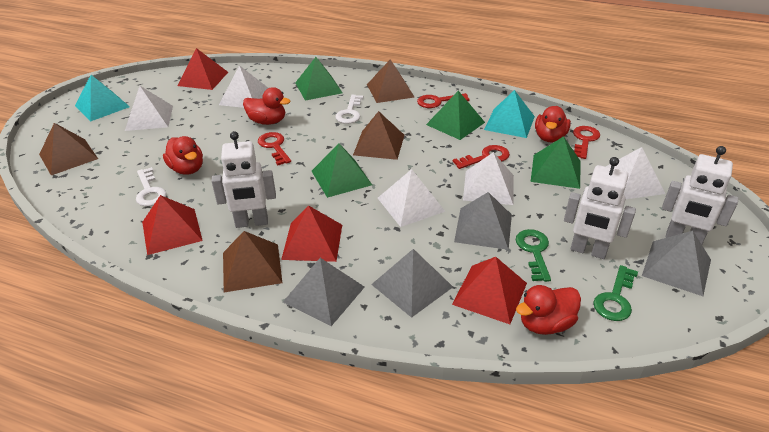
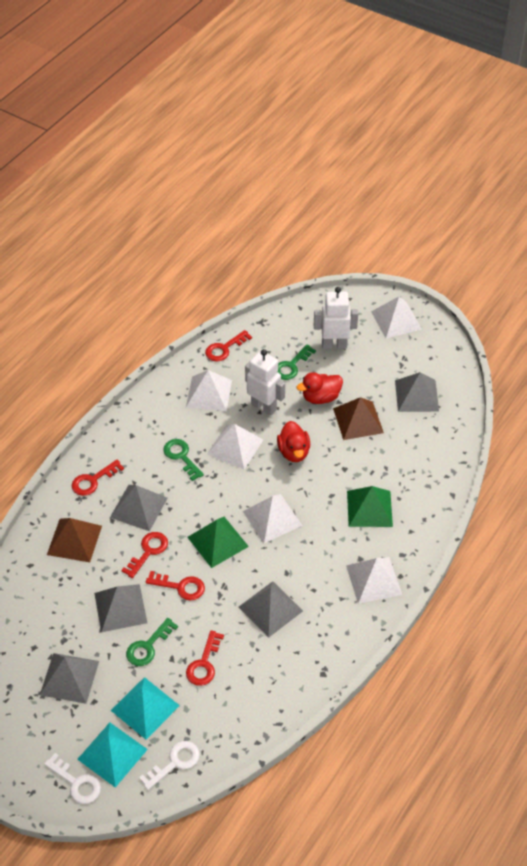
brown pyramid: 4 -> 2
green key: 2 -> 3
green pyramid: 4 -> 2
grey pyramid: 4 -> 5
red duck: 4 -> 2
red key: 4 -> 5
red pyramid: 4 -> 0
white robot: 3 -> 2

